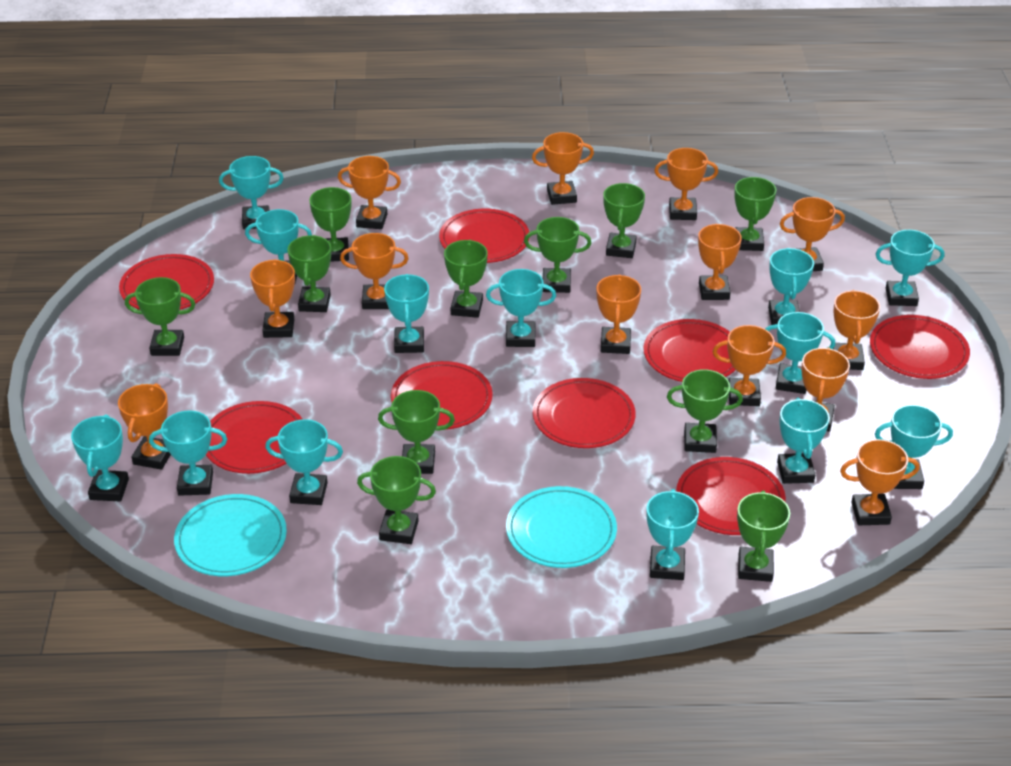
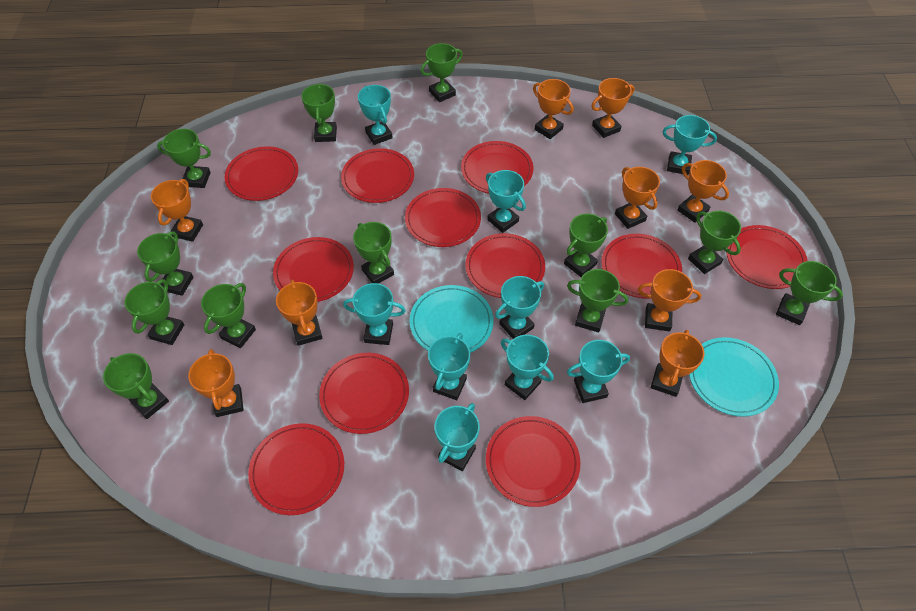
green trophy: 11 -> 12
orange trophy: 13 -> 9
red plate: 8 -> 11
turquoise trophy: 13 -> 9

